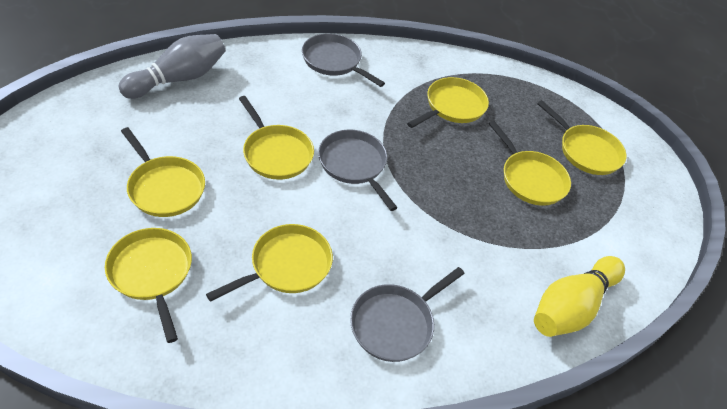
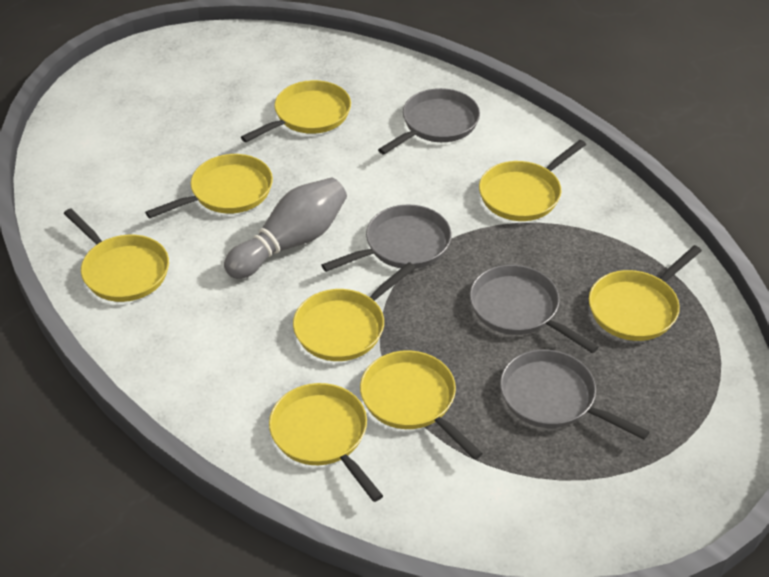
grey pan: 3 -> 4
yellow bowling pin: 1 -> 0
yellow pan: 7 -> 8

